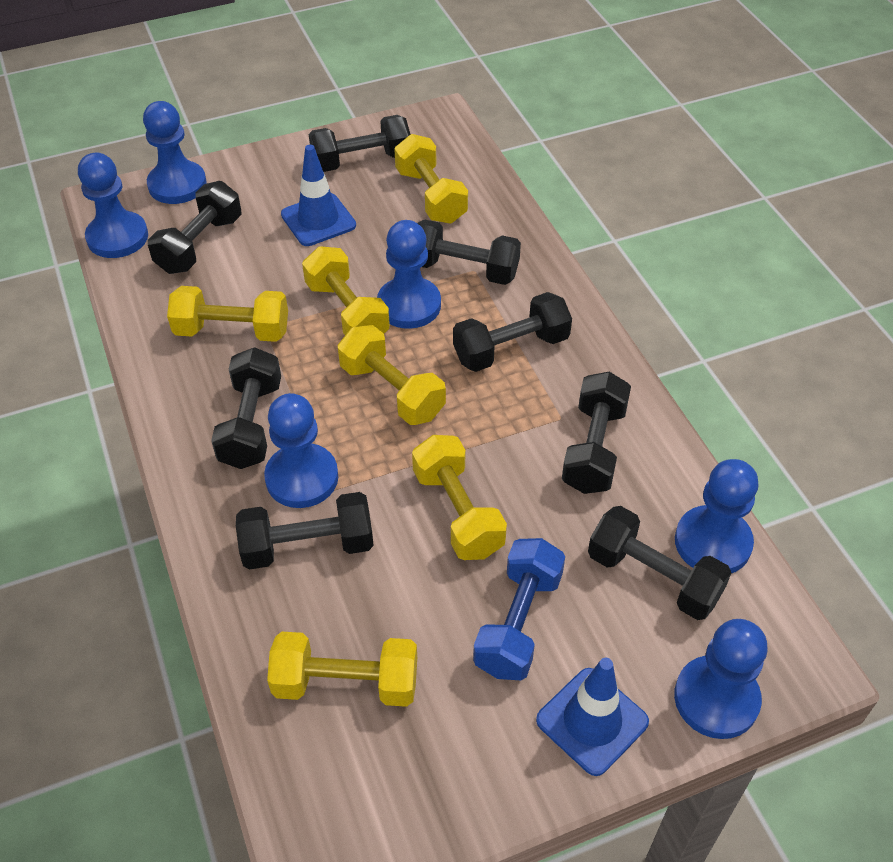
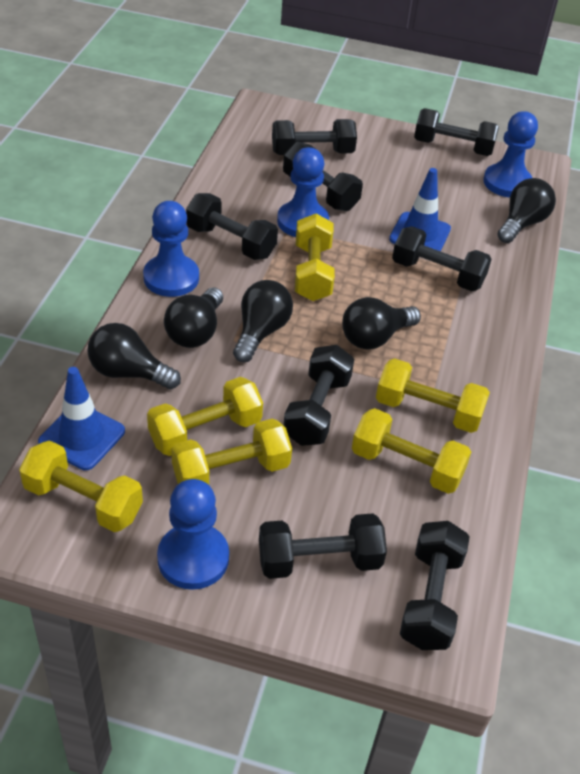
black light bulb: 0 -> 5
blue dumbbell: 1 -> 0
blue pawn: 6 -> 4

